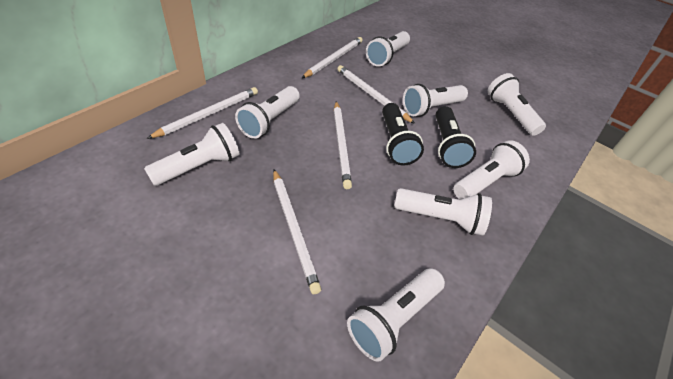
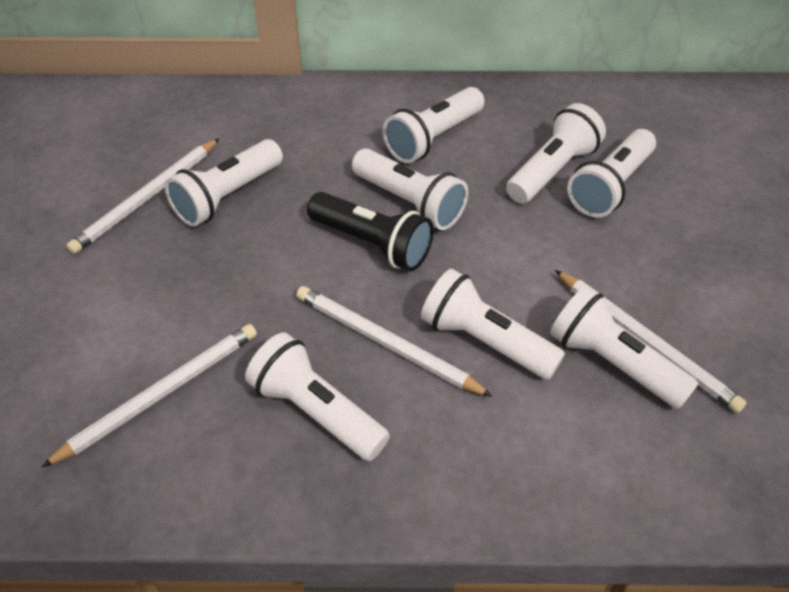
black flashlight: 2 -> 1
white pencil: 5 -> 4

